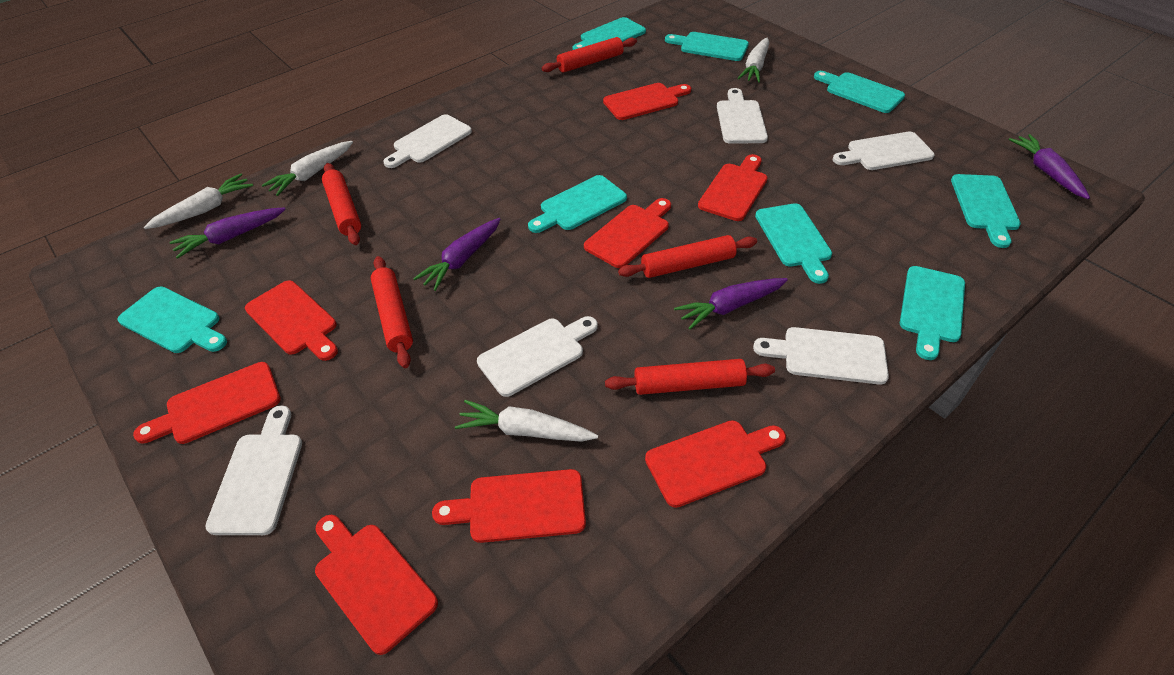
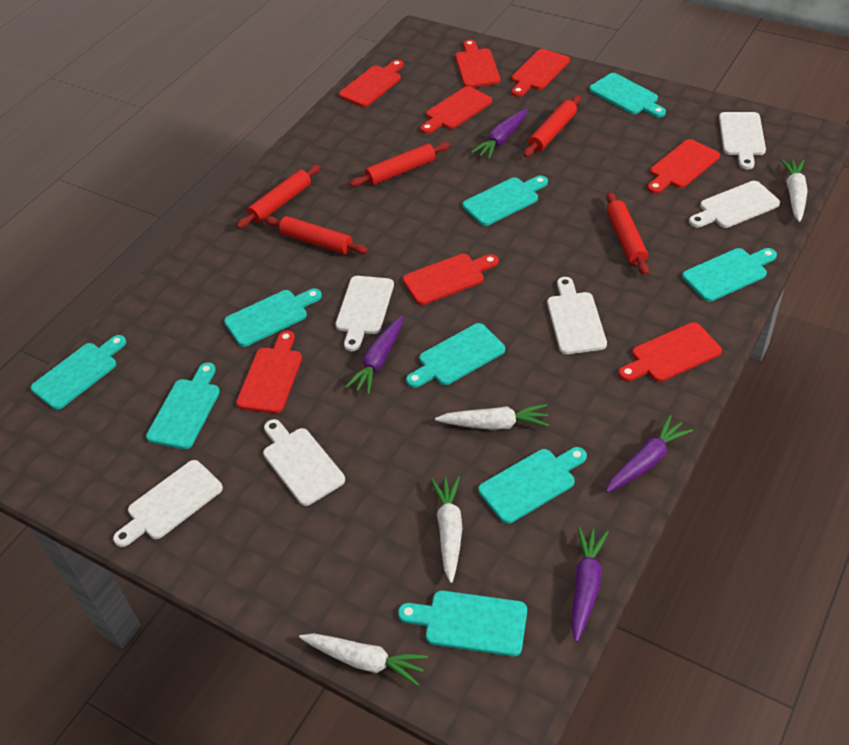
turquoise cutting board: 8 -> 9

